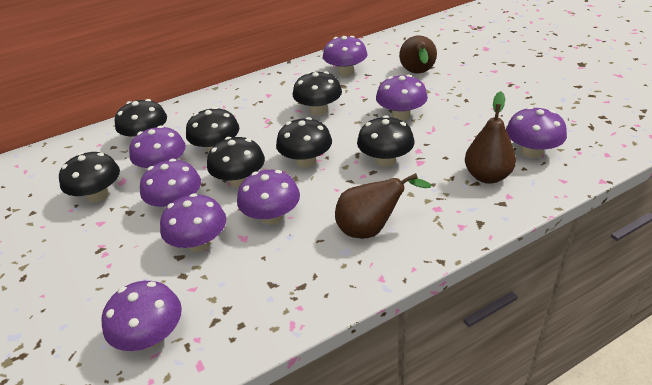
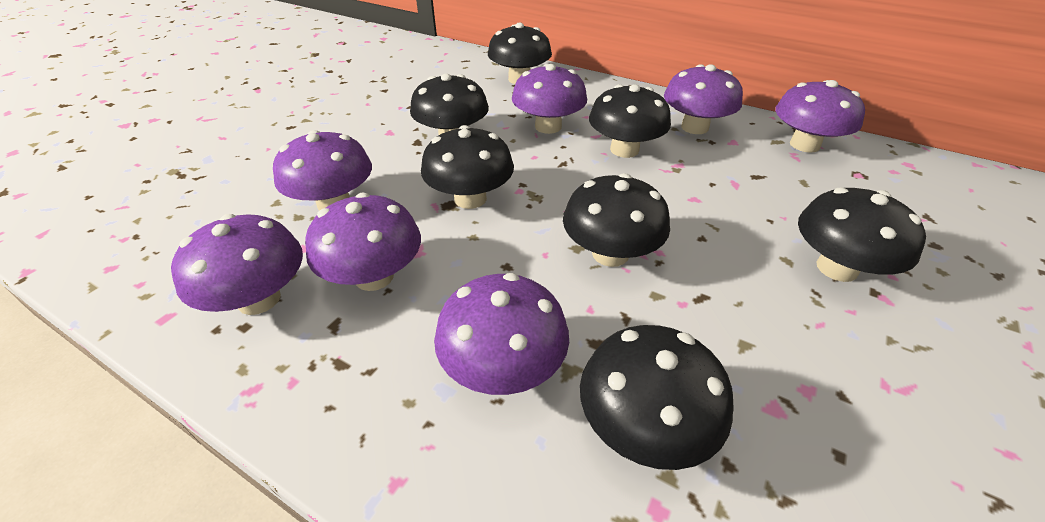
brown pear: 3 -> 0
purple mushroom: 8 -> 7

